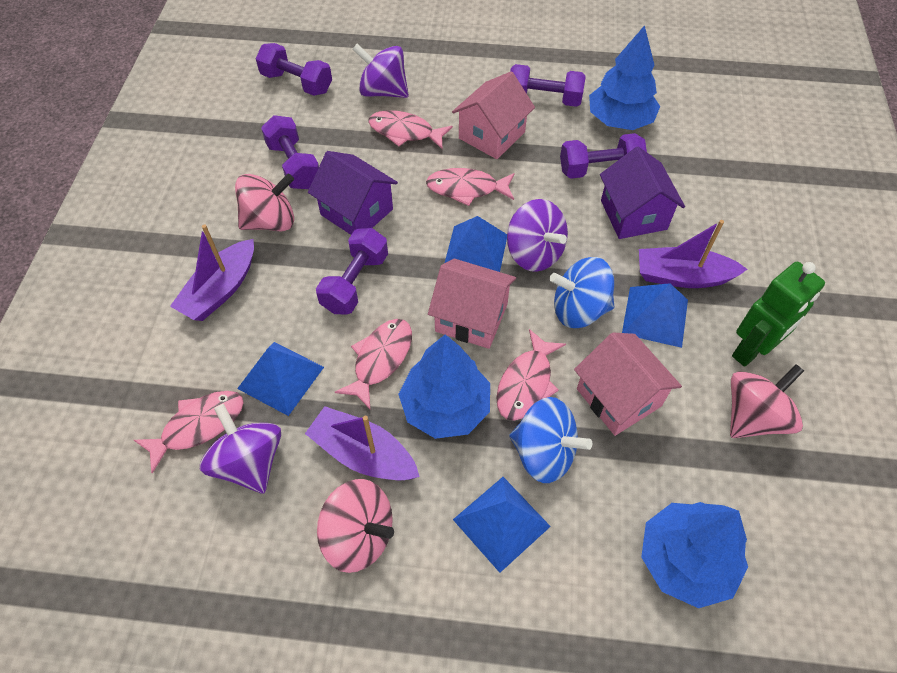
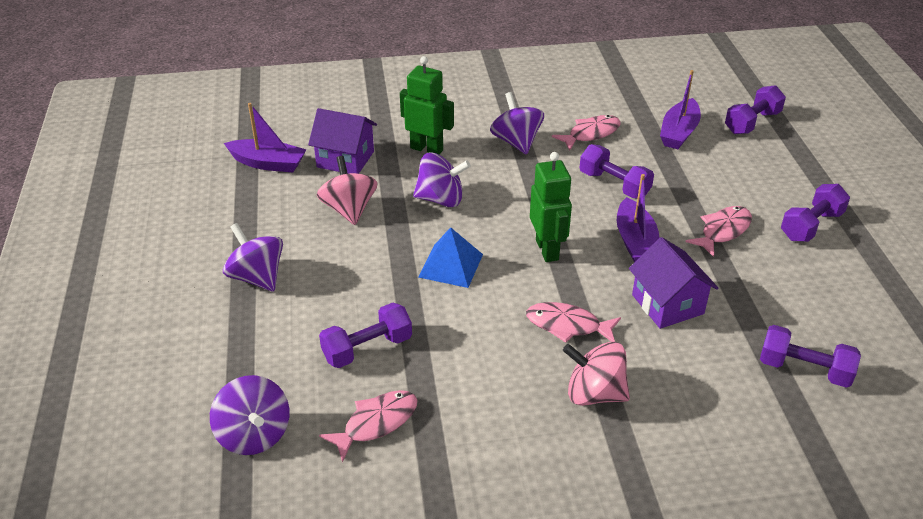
blue pyramid: 4 -> 1
blue spinning top: 2 -> 0
blue tree: 3 -> 0
green robot: 1 -> 2
pink fish: 5 -> 4
pink house: 3 -> 0
pink spinning top: 3 -> 2
purple spinning top: 3 -> 4

